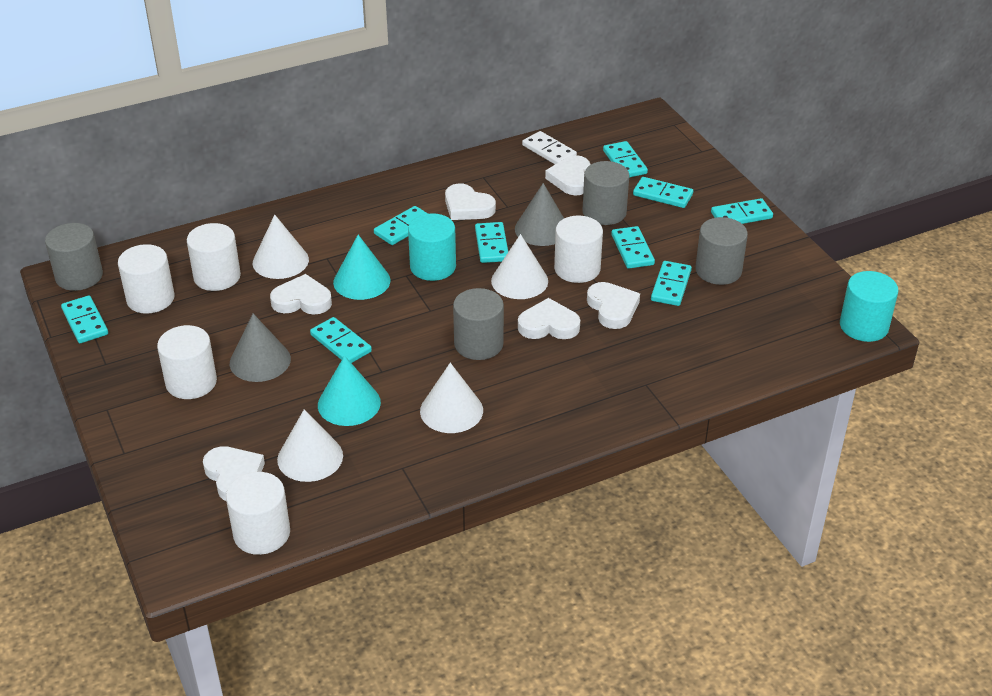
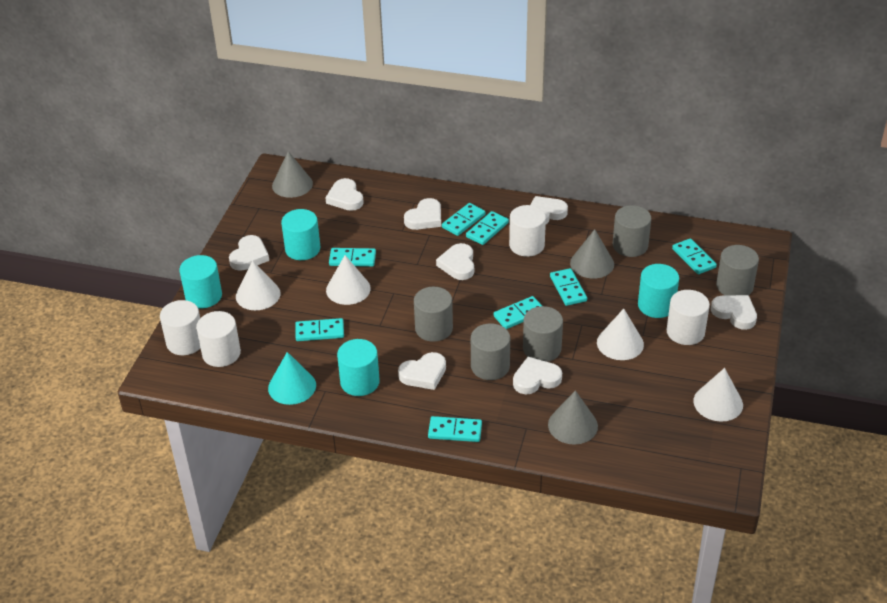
grey cone: 2 -> 3
grey cylinder: 4 -> 5
turquoise cone: 2 -> 1
turquoise cylinder: 2 -> 4
turquoise domino: 9 -> 8
white cylinder: 5 -> 4
white domino: 1 -> 0
white heart: 6 -> 8

